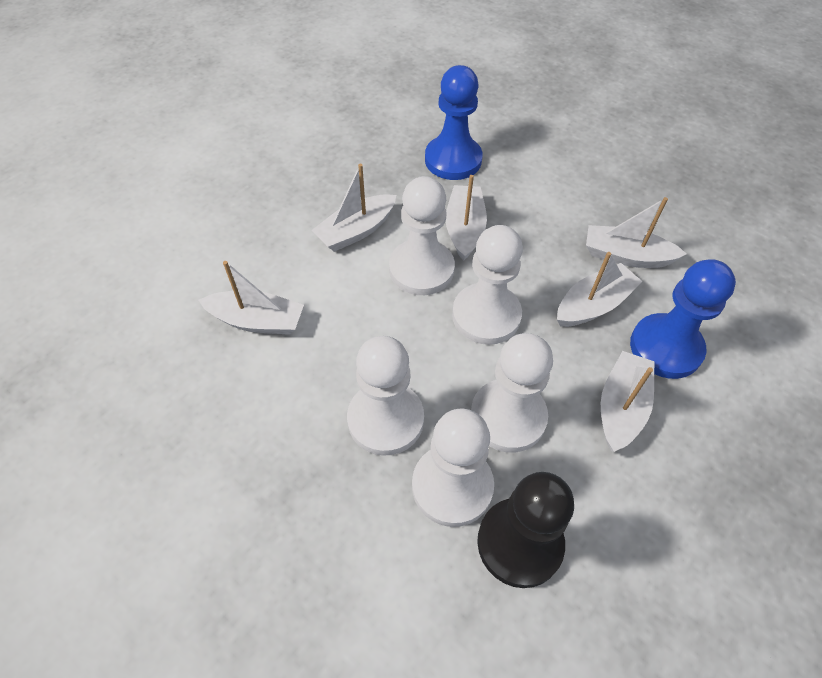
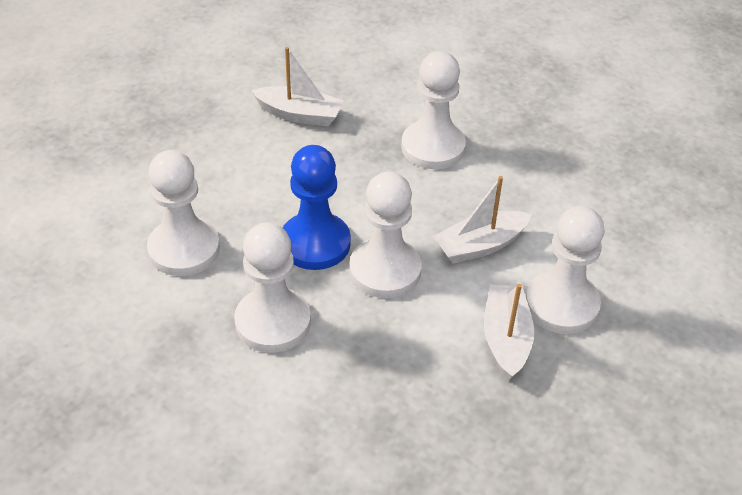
black pawn: 1 -> 0
blue pawn: 2 -> 1
white boat: 6 -> 3

